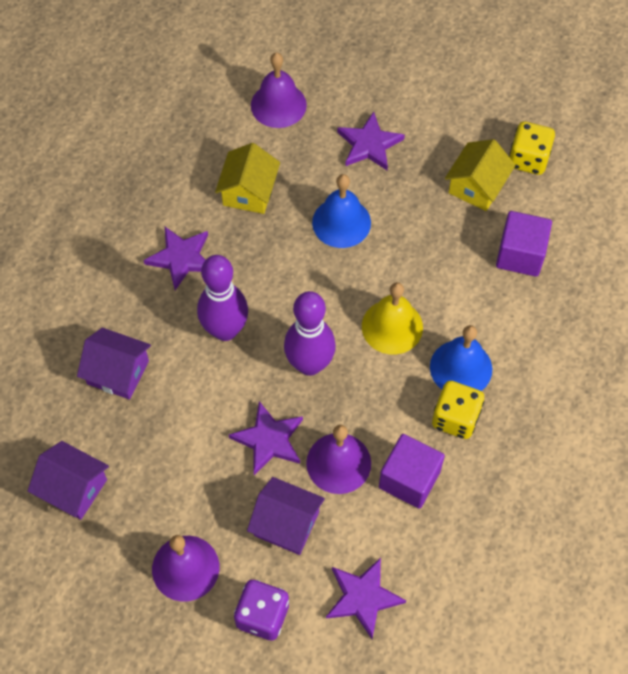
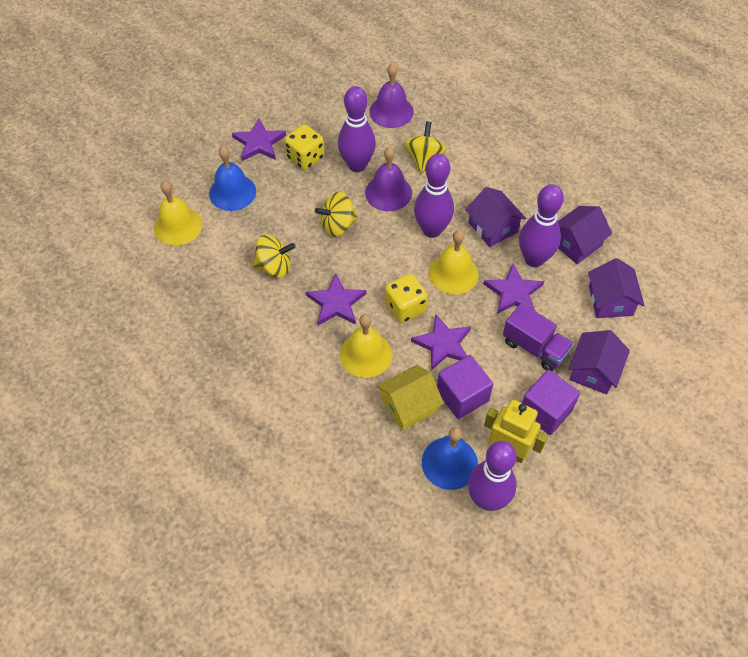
purple bell: 3 -> 2
purple bowling pin: 2 -> 4
purple dice: 1 -> 0
purple house: 3 -> 4
purple truck: 0 -> 1
yellow bell: 1 -> 3
yellow house: 2 -> 1
yellow robot: 0 -> 1
yellow spinning top: 0 -> 3

